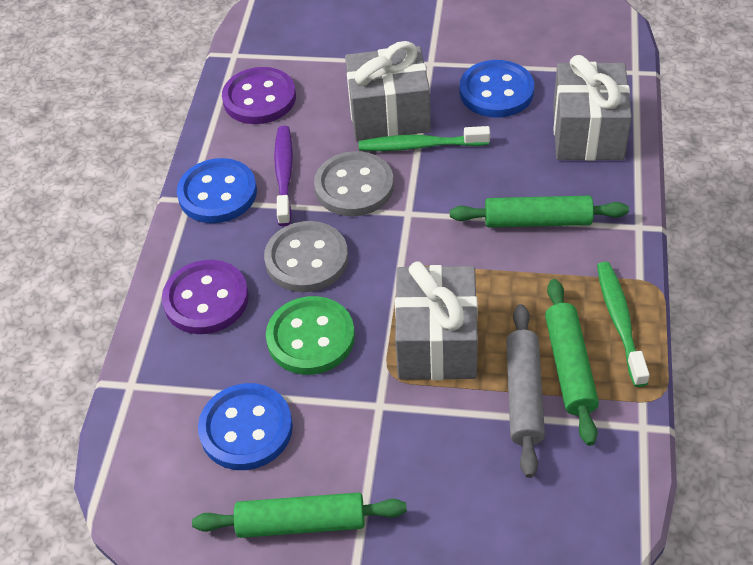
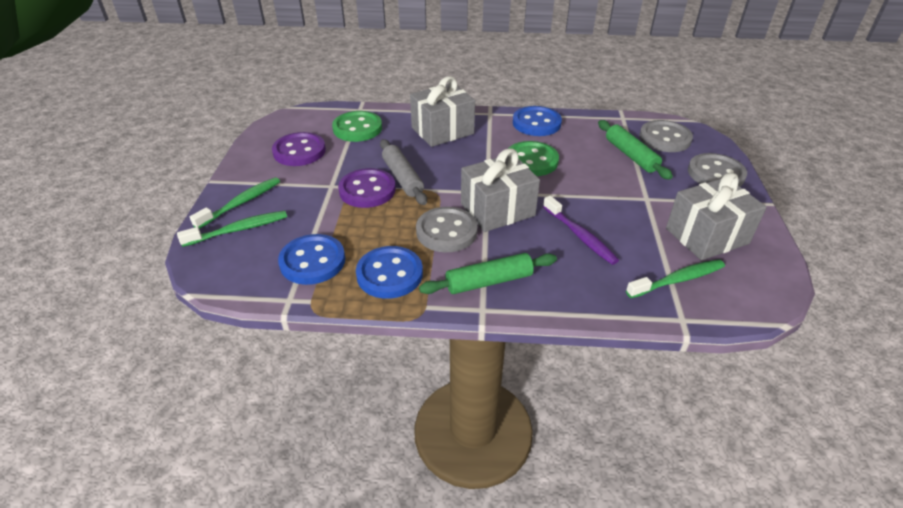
green button: 1 -> 2
green rolling pin: 3 -> 2
green toothbrush: 2 -> 3
grey button: 2 -> 3

